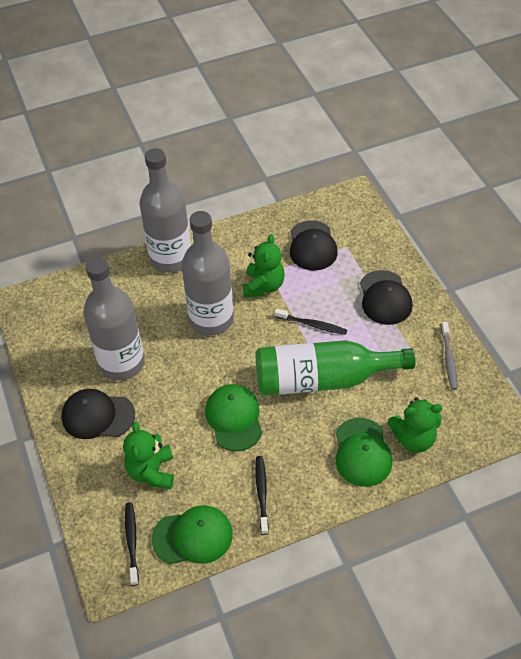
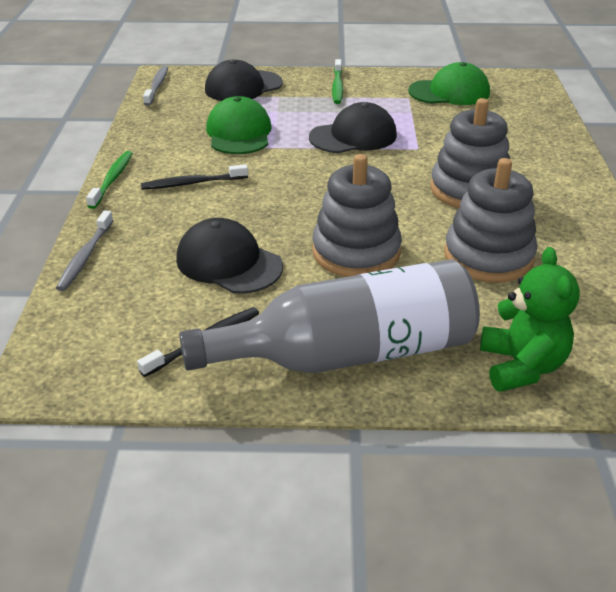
black toothbrush: 3 -> 2
green bottle: 1 -> 0
green cap: 3 -> 2
green teddy bear: 3 -> 1
green toothbrush: 0 -> 2
grey bottle: 3 -> 1
grey stacking toy: 0 -> 3
grey toothbrush: 1 -> 2

